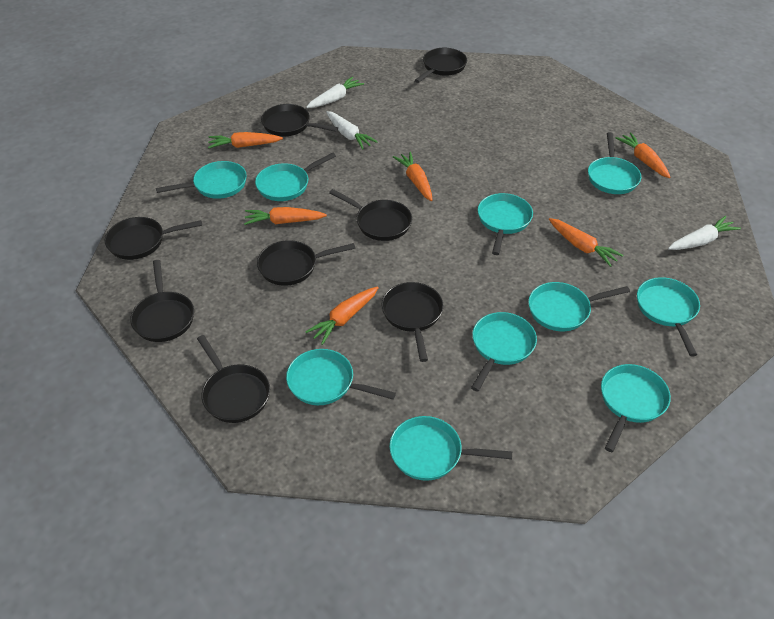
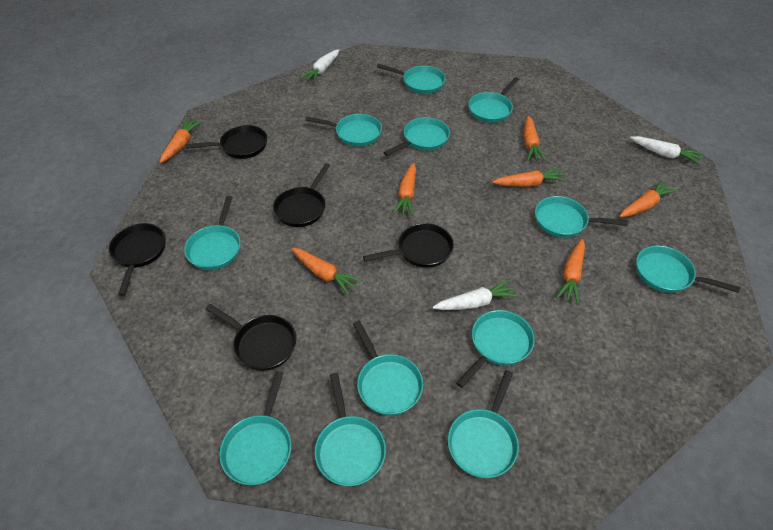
black pan: 8 -> 5
orange carrot: 6 -> 7
turquoise pan: 10 -> 12

